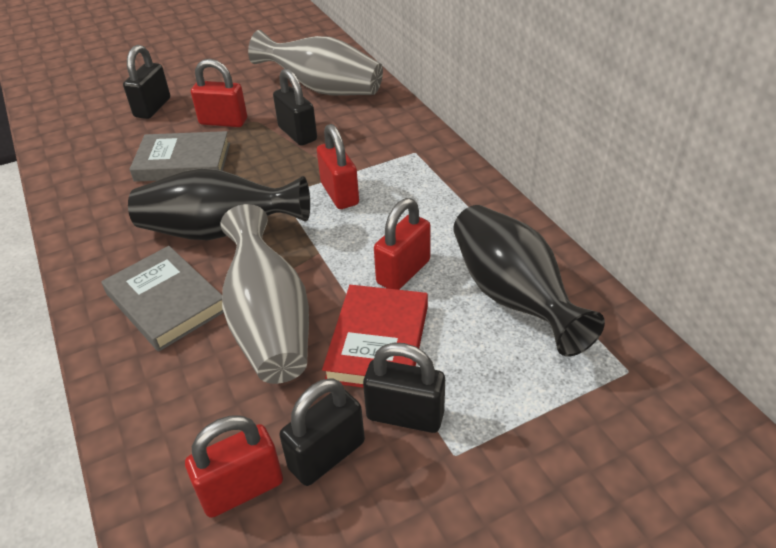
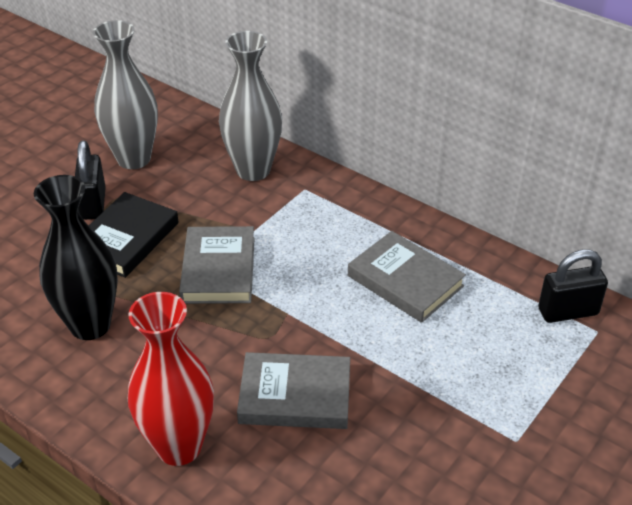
black book: 0 -> 1
black padlock: 4 -> 2
black vase: 2 -> 1
grey book: 2 -> 3
red book: 1 -> 0
red padlock: 4 -> 0
red vase: 0 -> 1

